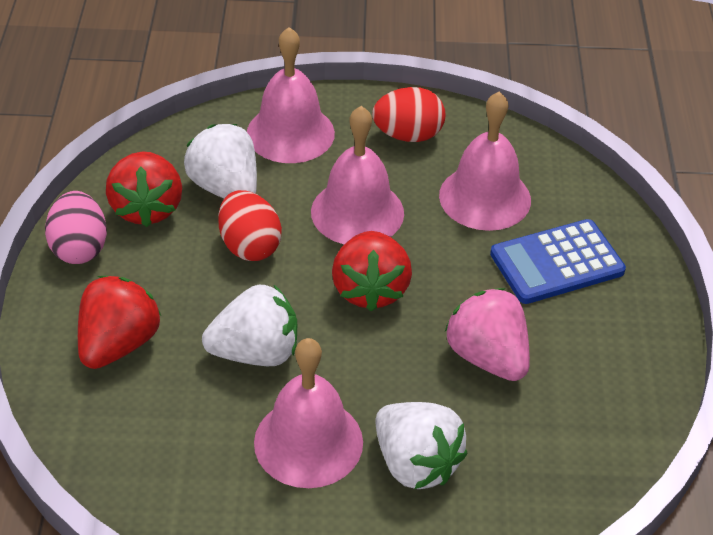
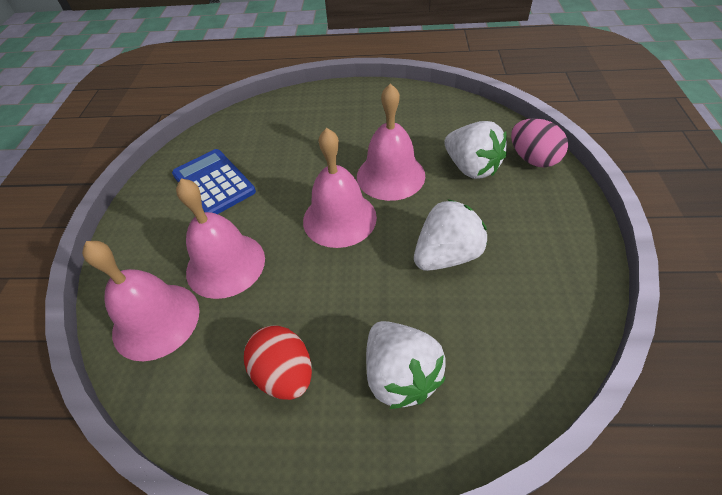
pink strawberry: 1 -> 0
red egg: 2 -> 1
red strawberry: 3 -> 0

